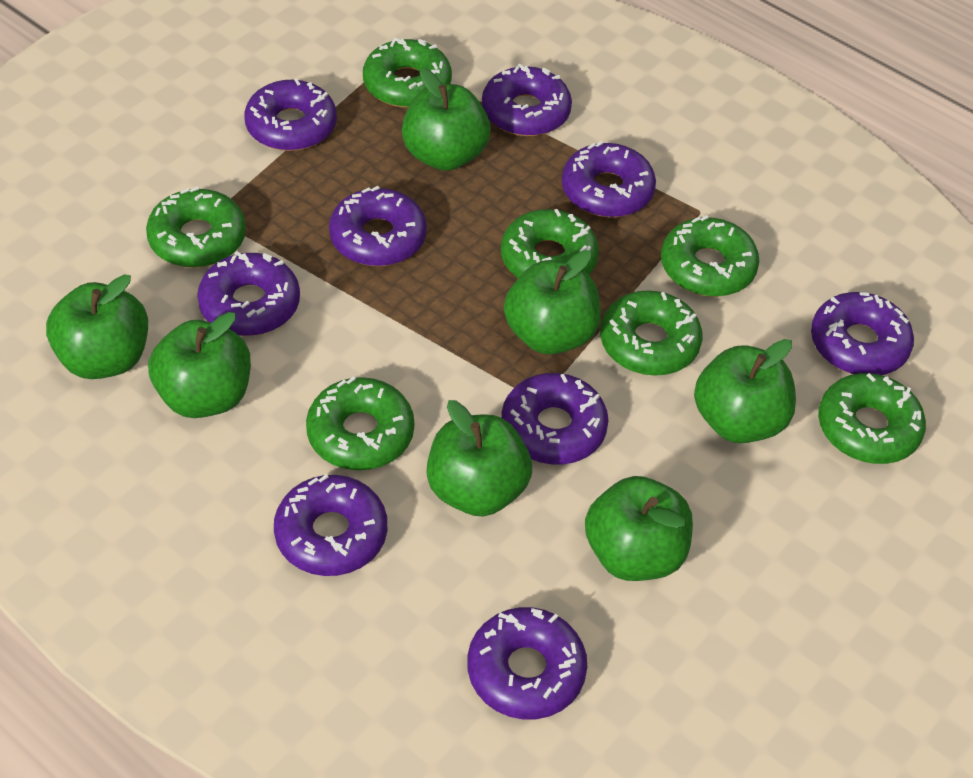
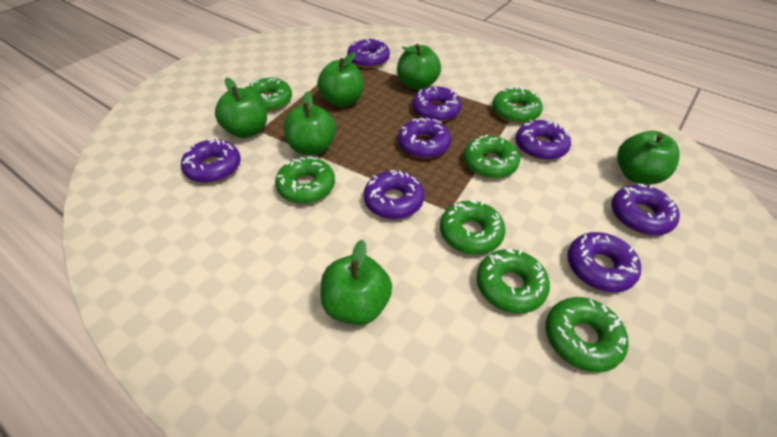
green apple: 7 -> 6
purple donut: 9 -> 8

